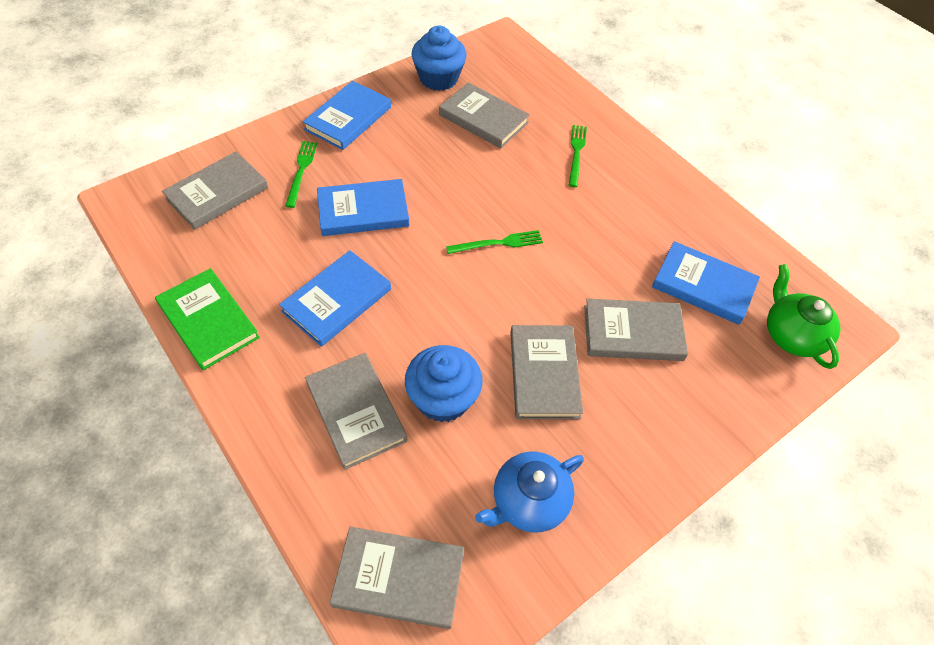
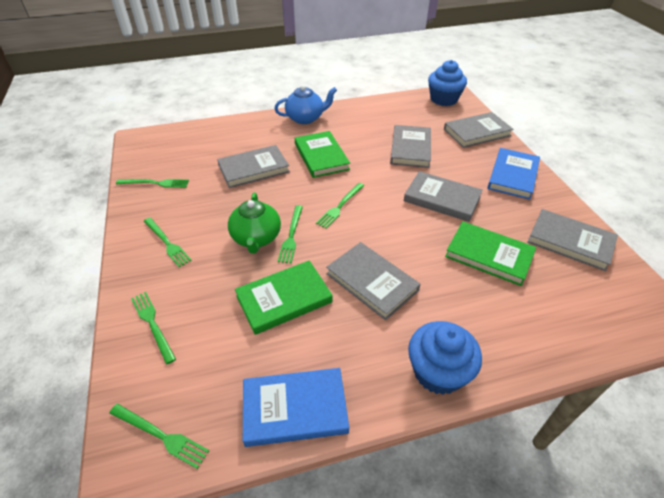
blue book: 4 -> 2
green book: 1 -> 3
green fork: 3 -> 6

